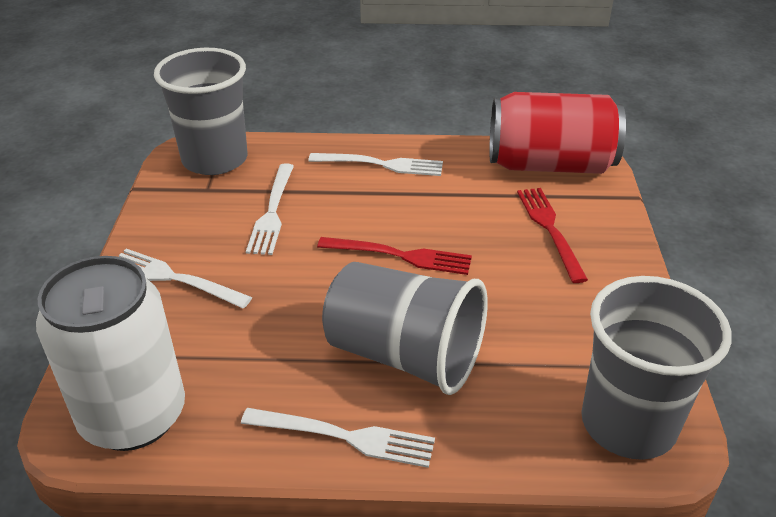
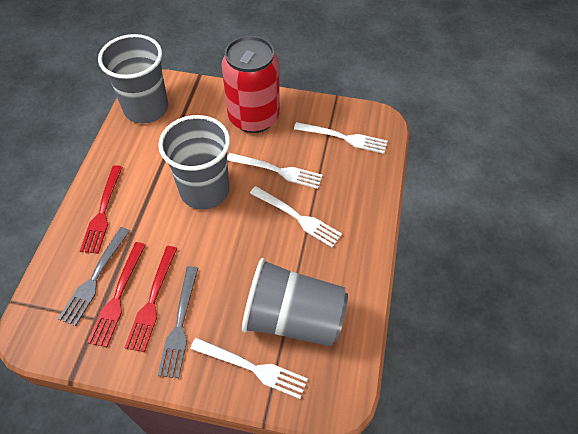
grey fork: 0 -> 2
red fork: 2 -> 3
white can: 1 -> 0

